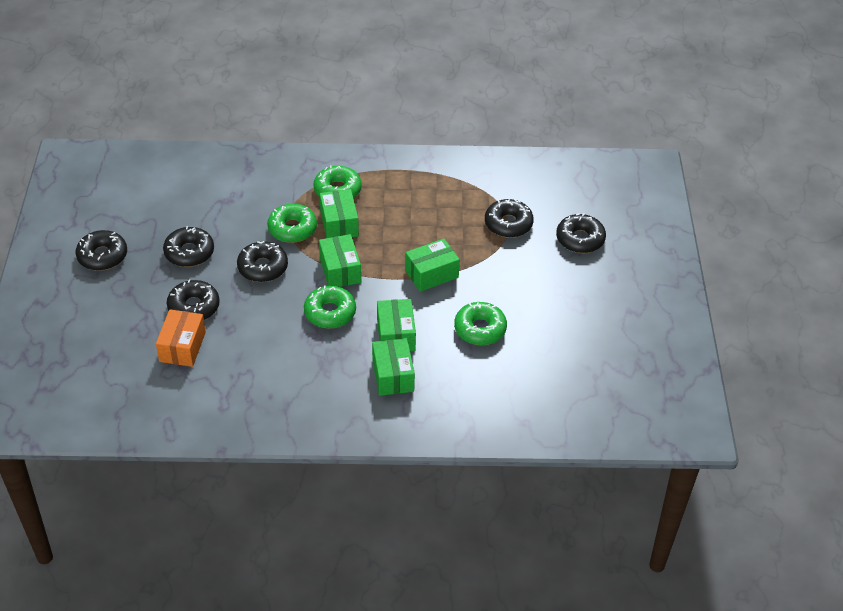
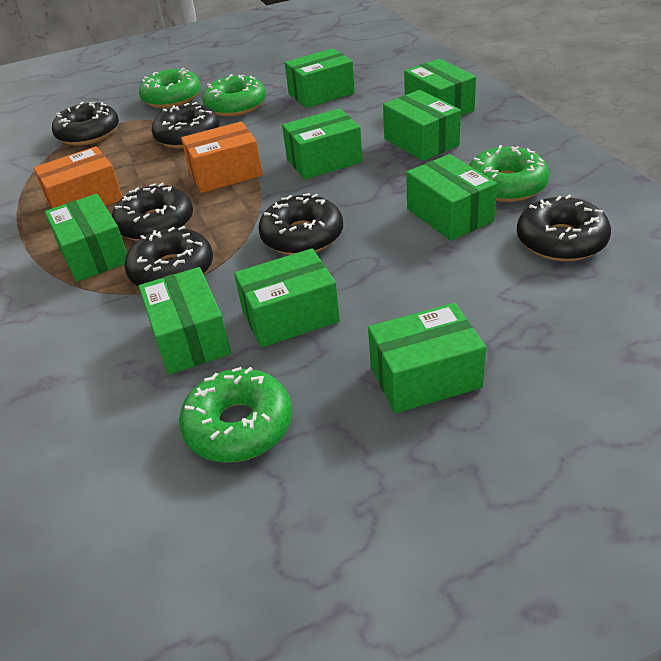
green box: 5 -> 9
orange box: 1 -> 2

